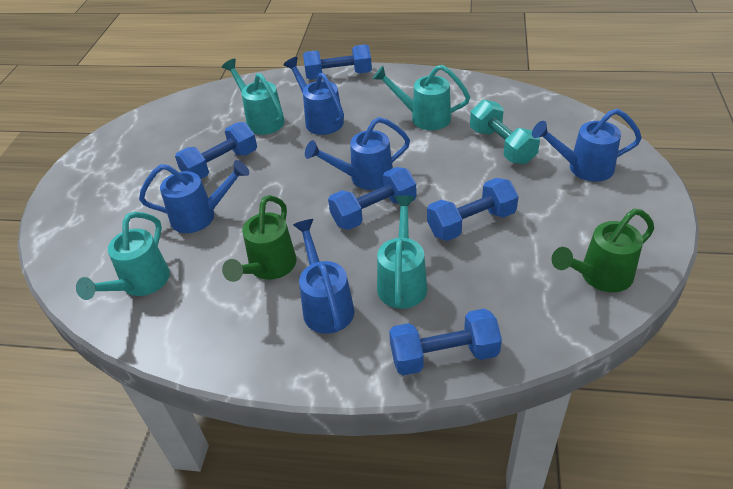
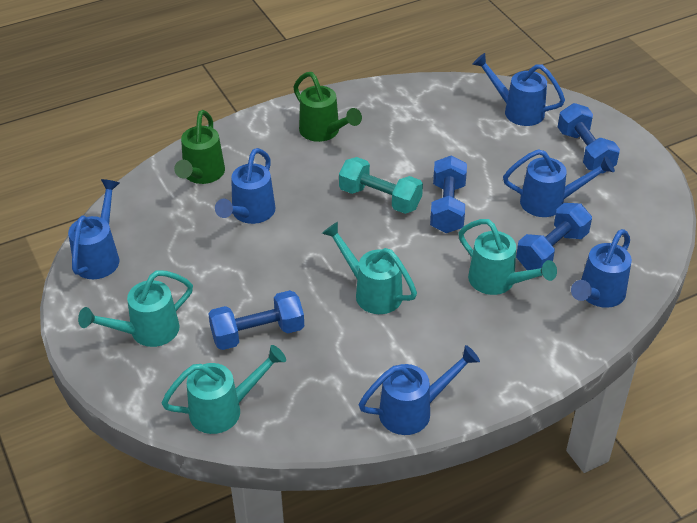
blue dumbbell: 5 -> 4
blue watering can: 5 -> 6

